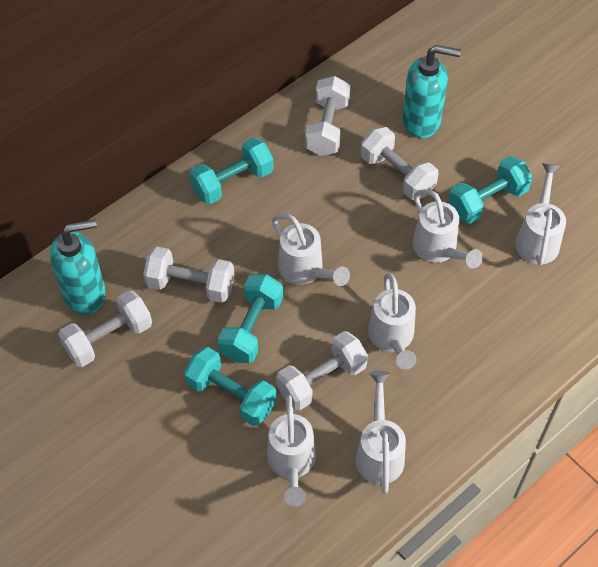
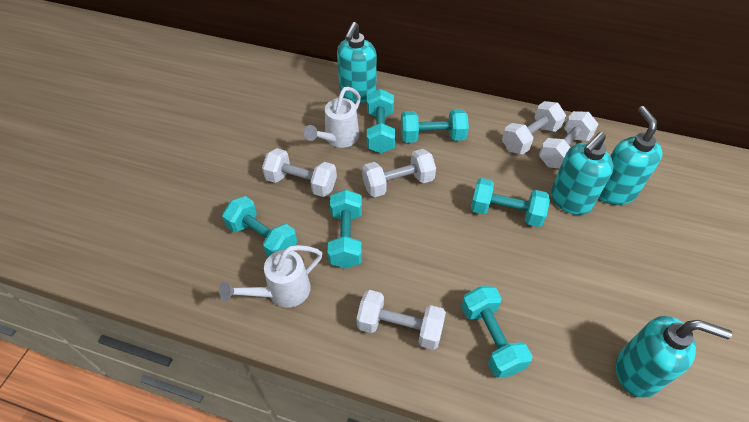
turquoise dumbbell: 4 -> 6
turquoise soap dispenser: 2 -> 4
white watering can: 6 -> 2

